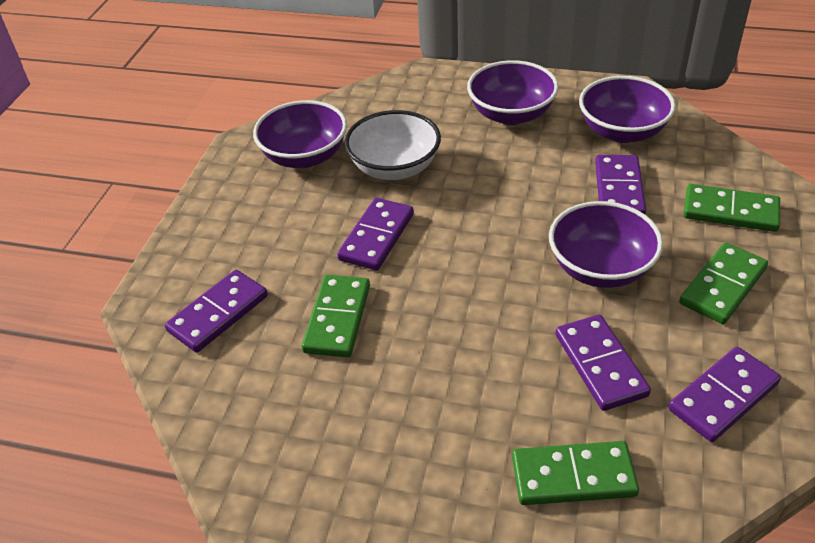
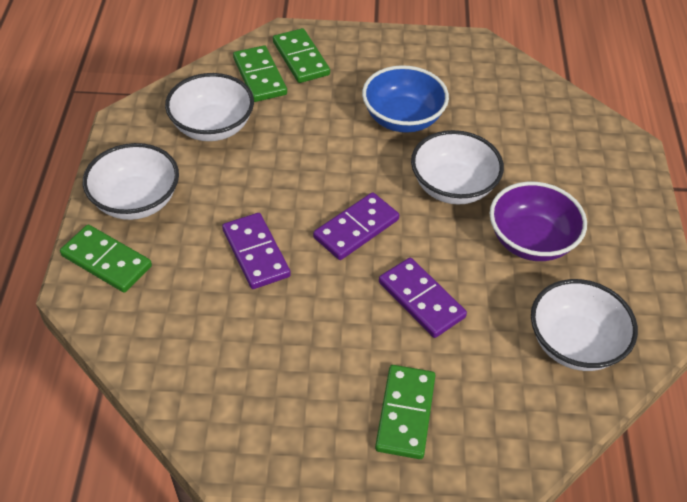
blue bowl: 0 -> 1
purple bowl: 4 -> 1
purple domino: 5 -> 3
white bowl: 1 -> 4

